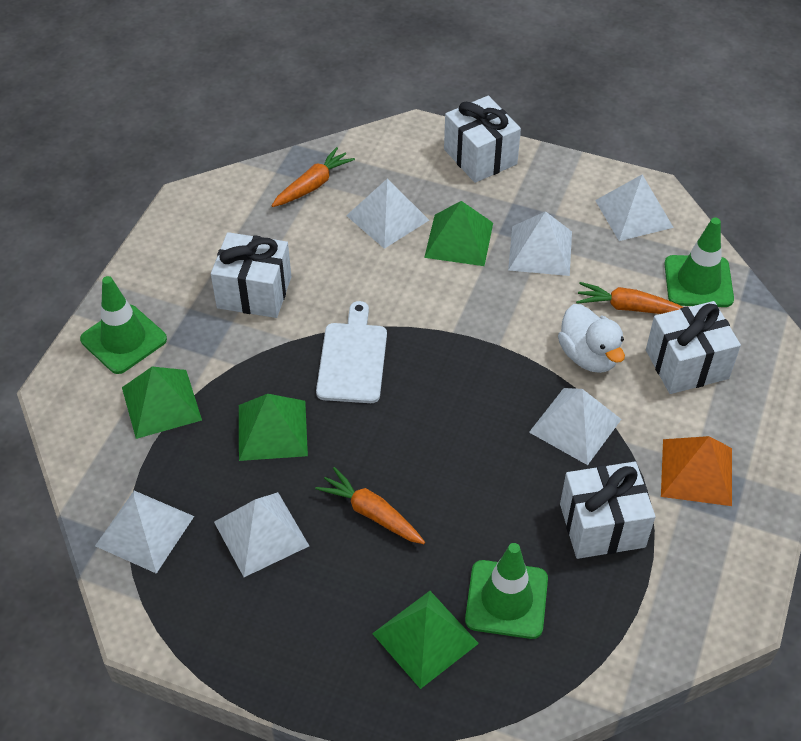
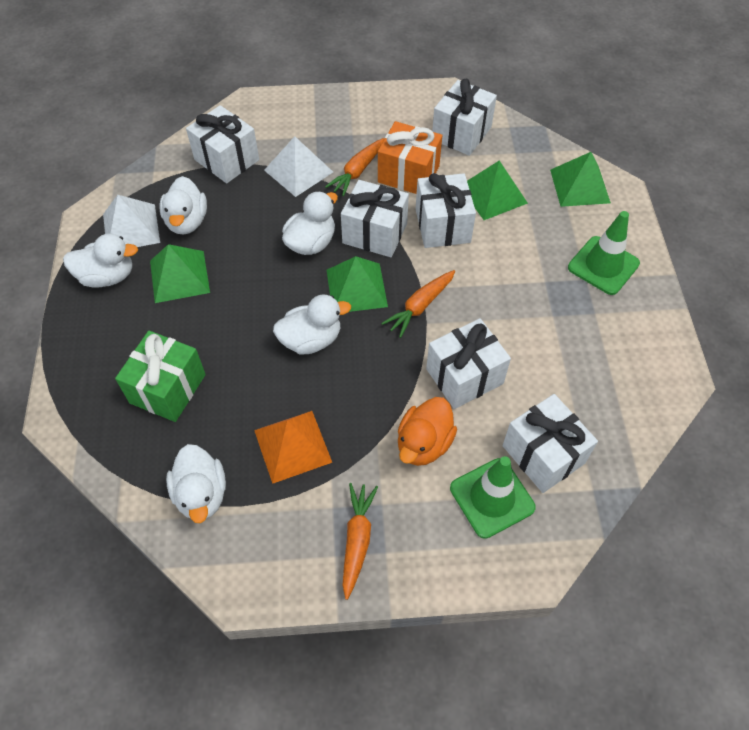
green gift: 0 -> 1
green traffic cone: 3 -> 2
orange duck: 0 -> 1
orange gift: 0 -> 1
white cutting board: 1 -> 0
white duck: 1 -> 5
white gift: 4 -> 6
white pyramid: 6 -> 2

